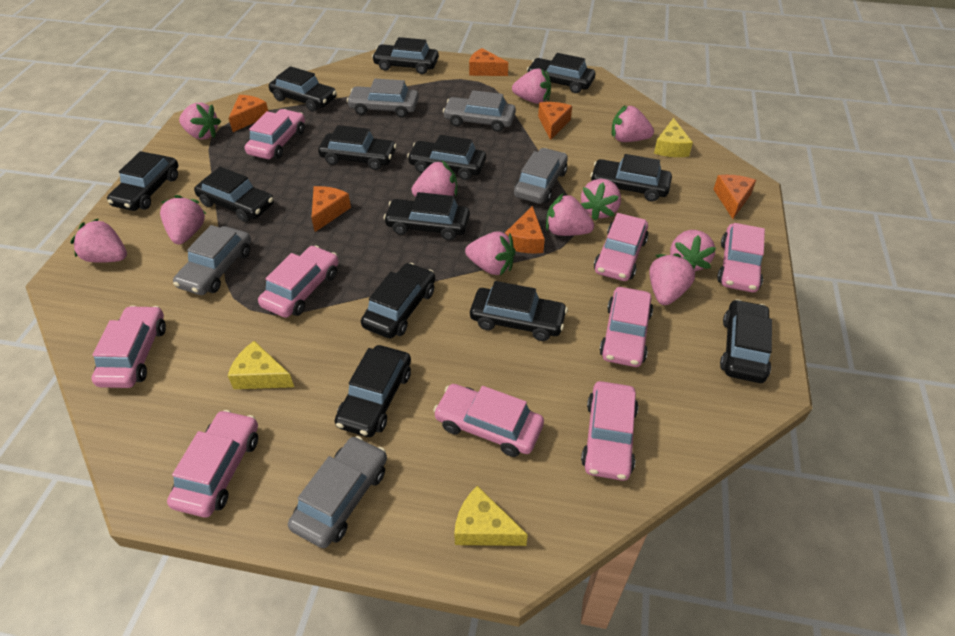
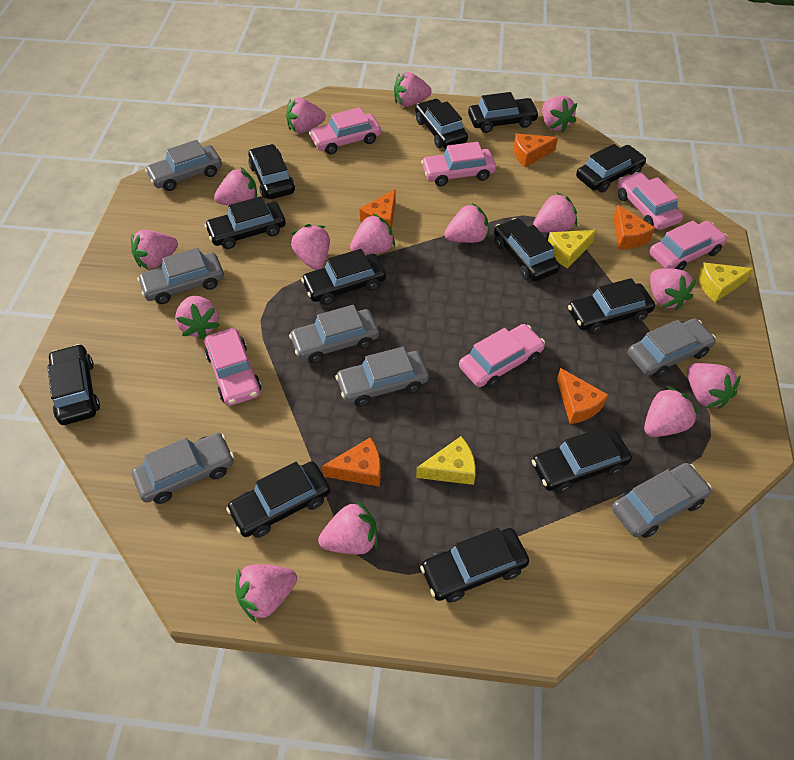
black car: 13 -> 12
grey car: 5 -> 7
orange cheese: 6 -> 5
pink car: 9 -> 6
pink strawberry: 11 -> 15

